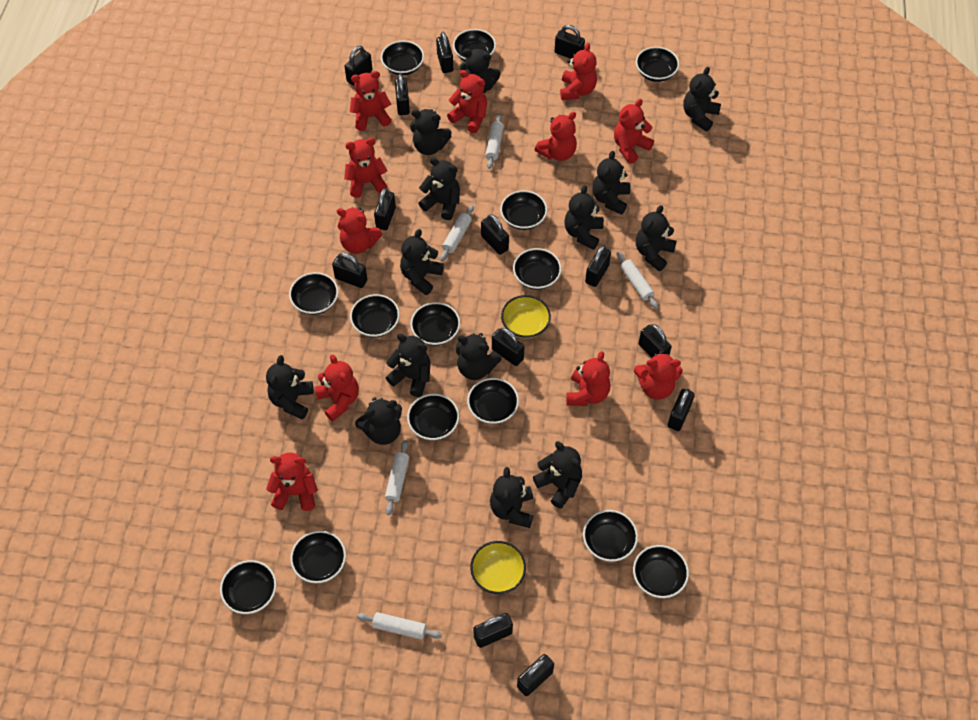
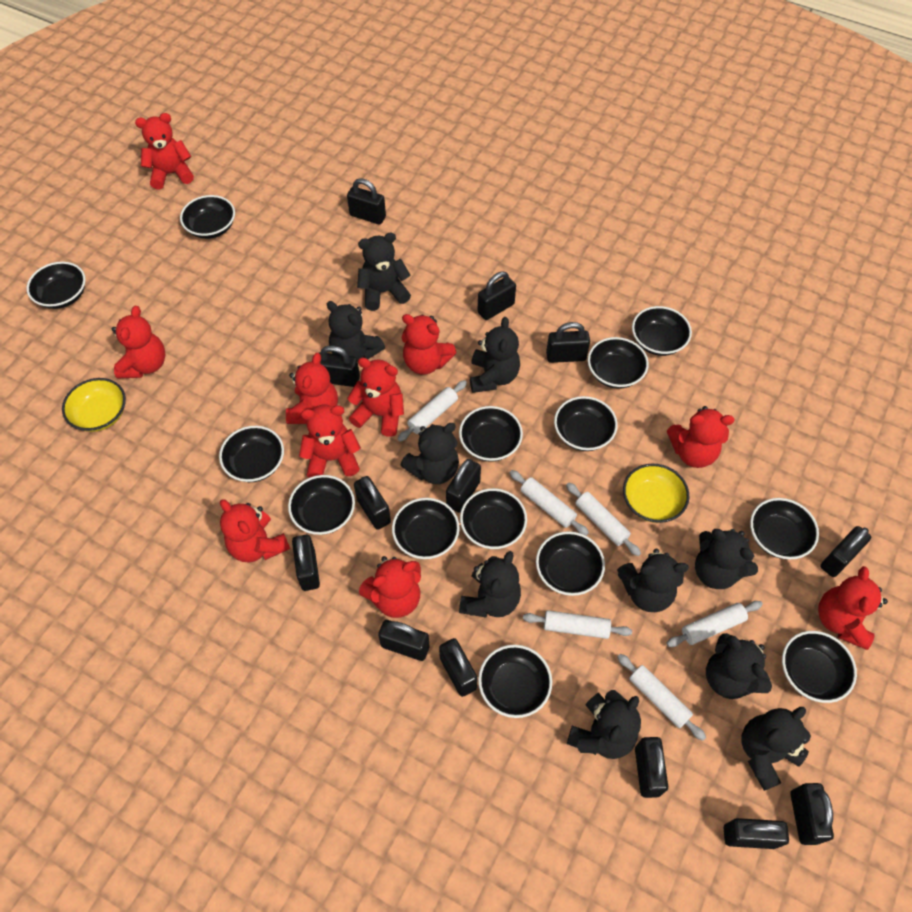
black teddy bear: 14 -> 10
red teddy bear: 11 -> 10
white rolling pin: 5 -> 6

